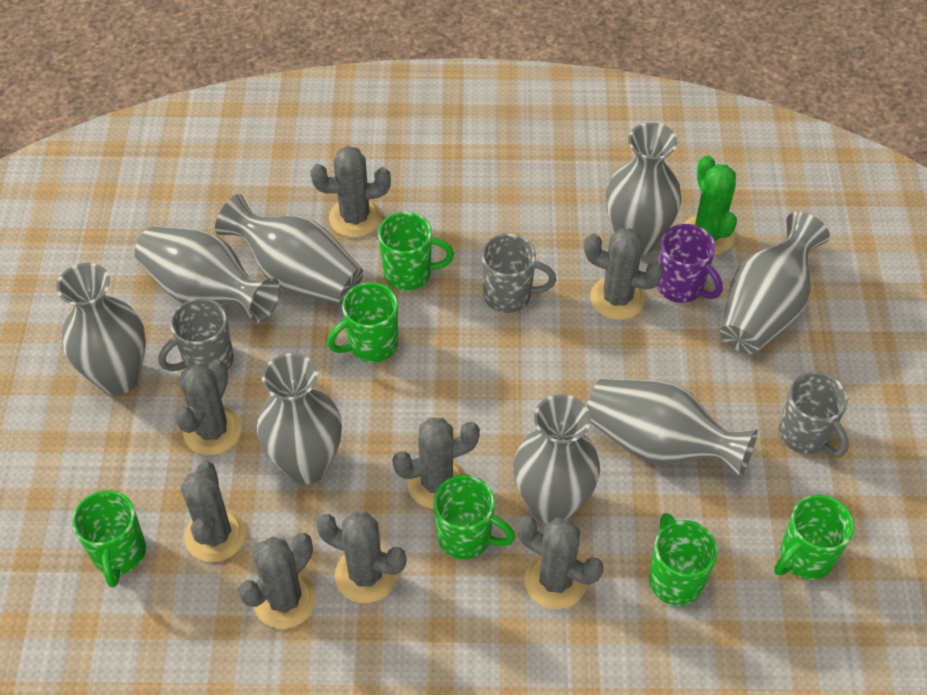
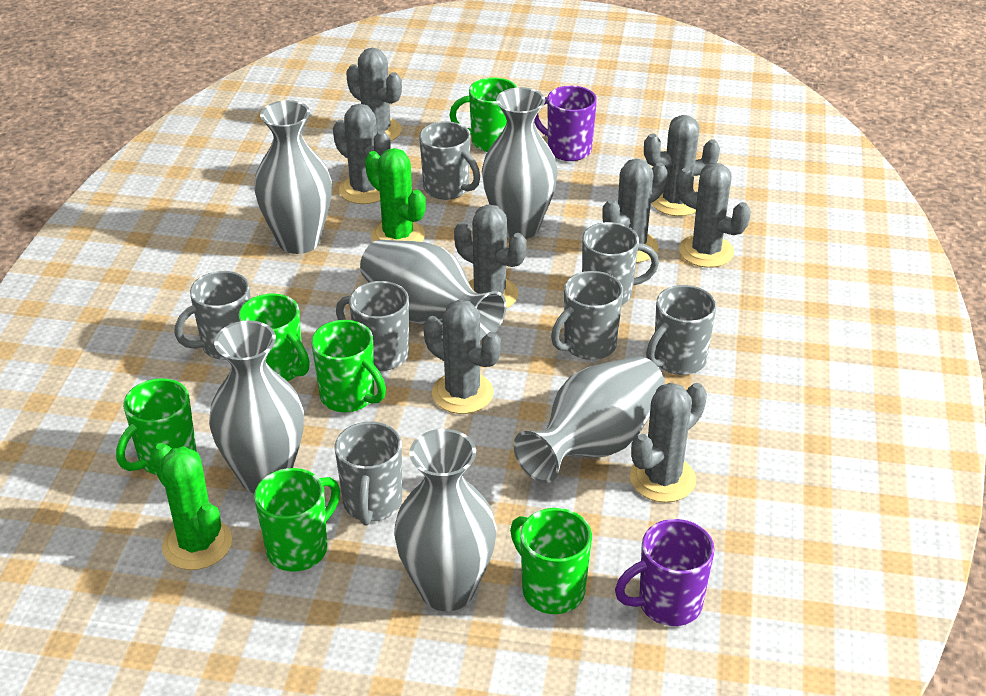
green cactus: 1 -> 2
grey mug: 3 -> 7
grey vase: 8 -> 6
purple mug: 1 -> 2

